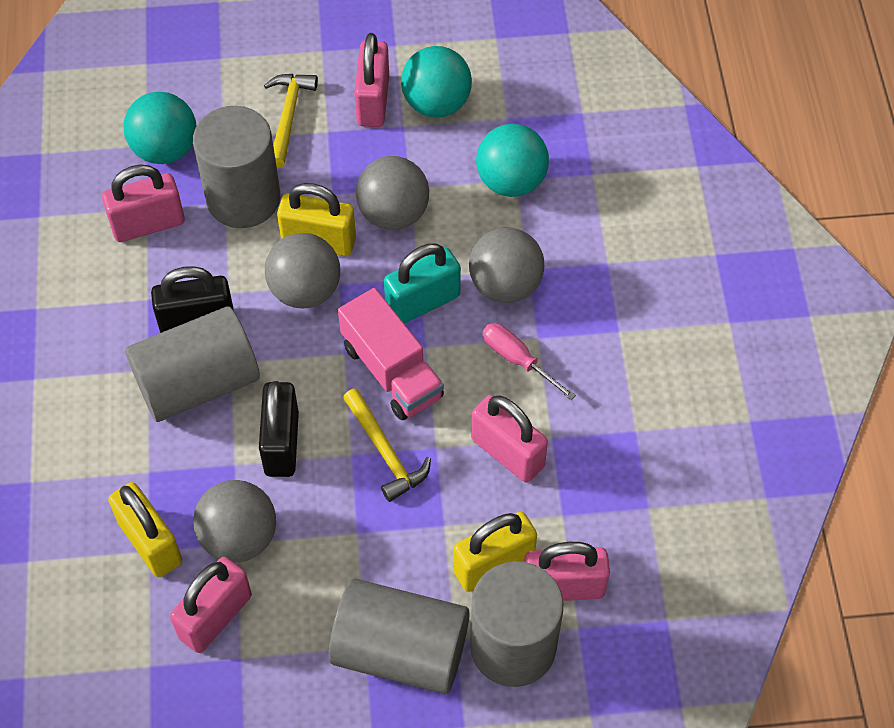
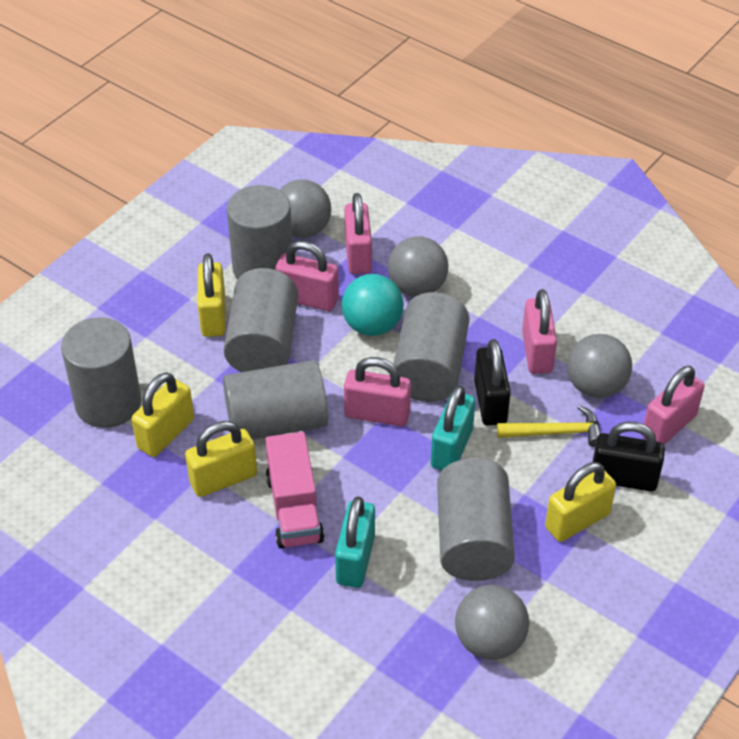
grey cylinder: 4 -> 6
pink screwdriver: 1 -> 0
turquoise ball: 3 -> 1
turquoise padlock: 1 -> 2
yellow hammer: 2 -> 1
yellow padlock: 3 -> 4

